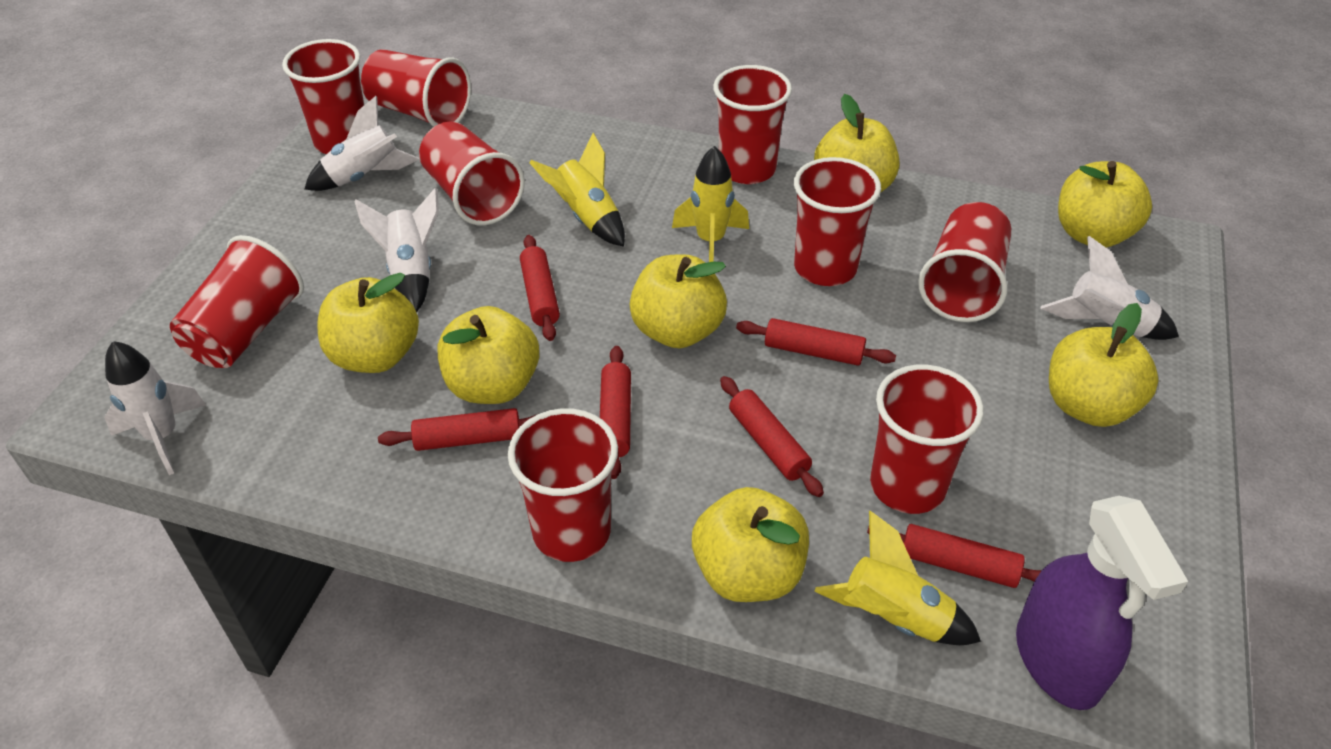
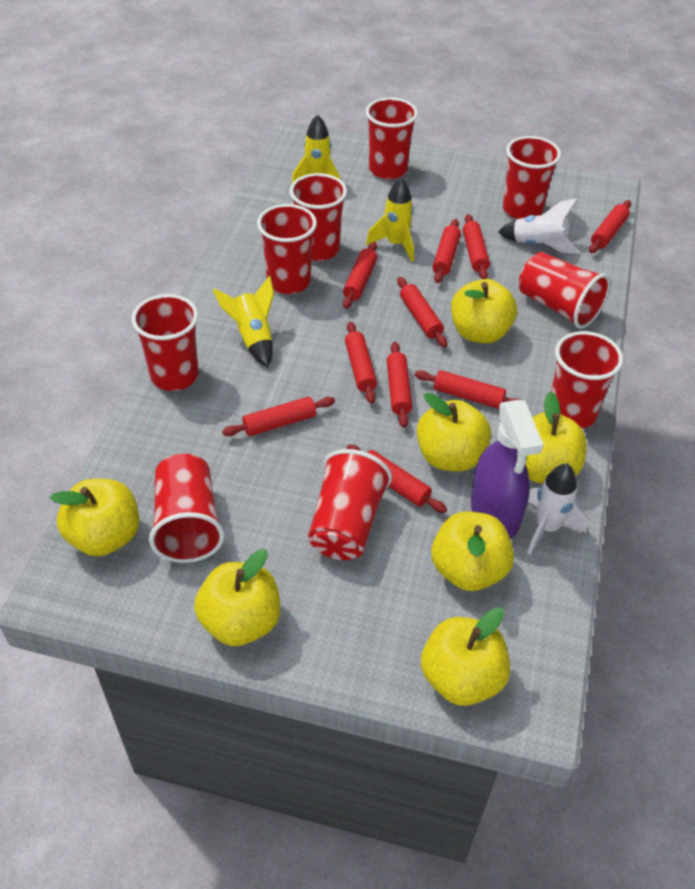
red rolling pin: 6 -> 10
white rocket: 4 -> 2

